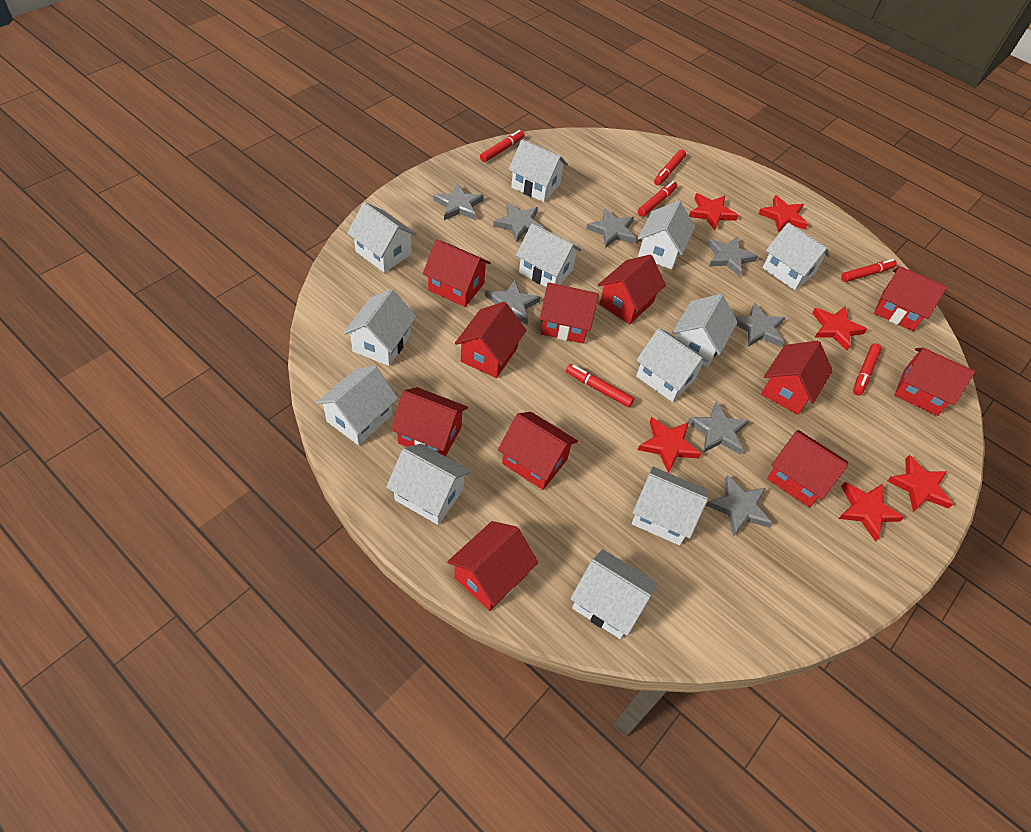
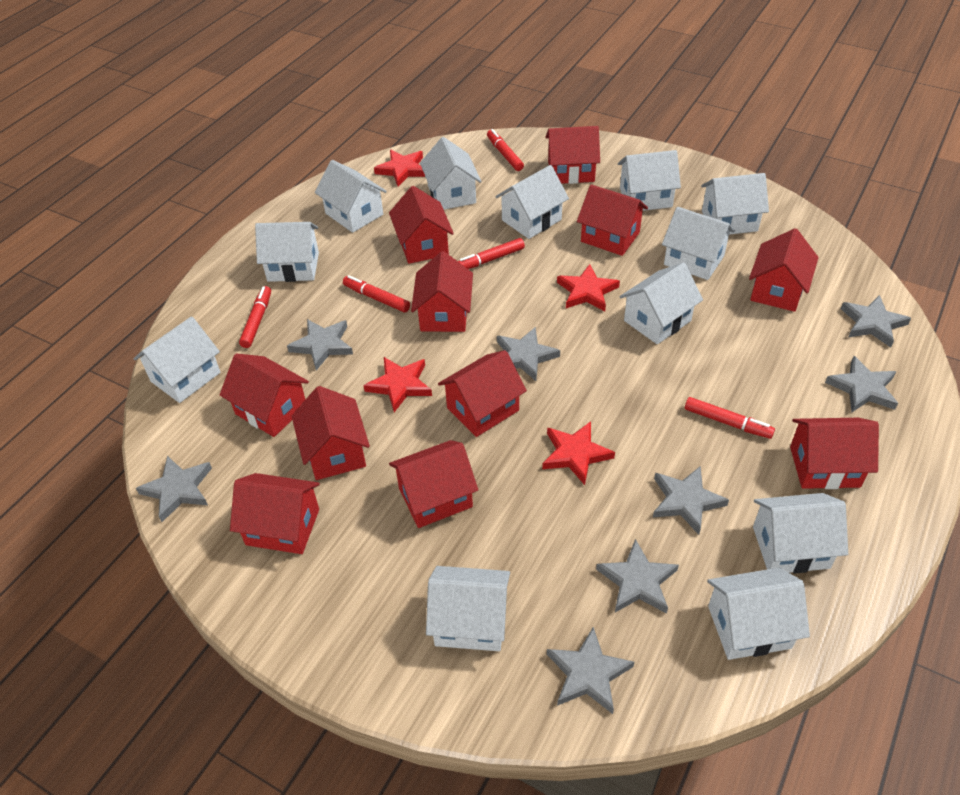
red marker: 6 -> 5
red star: 6 -> 4

